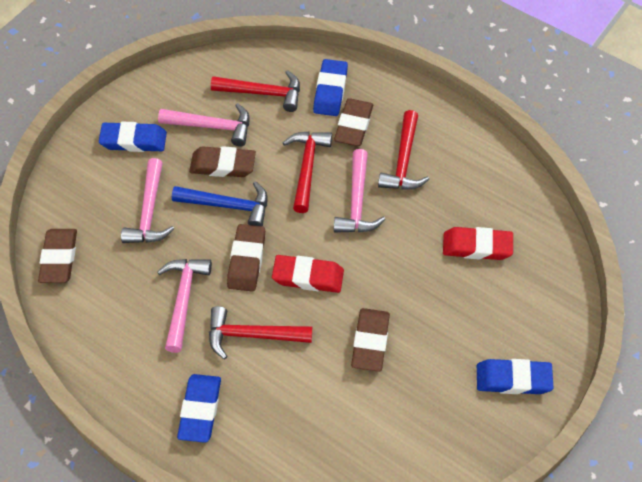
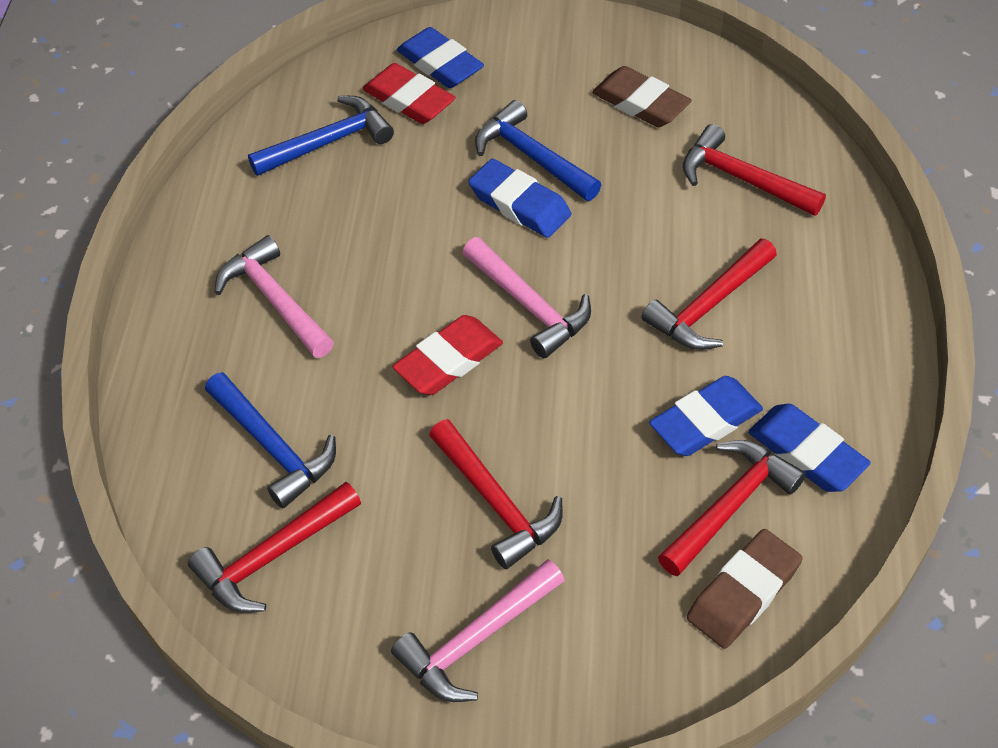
blue hammer: 1 -> 3
brown eraser: 5 -> 2
pink hammer: 4 -> 3
red hammer: 4 -> 5

